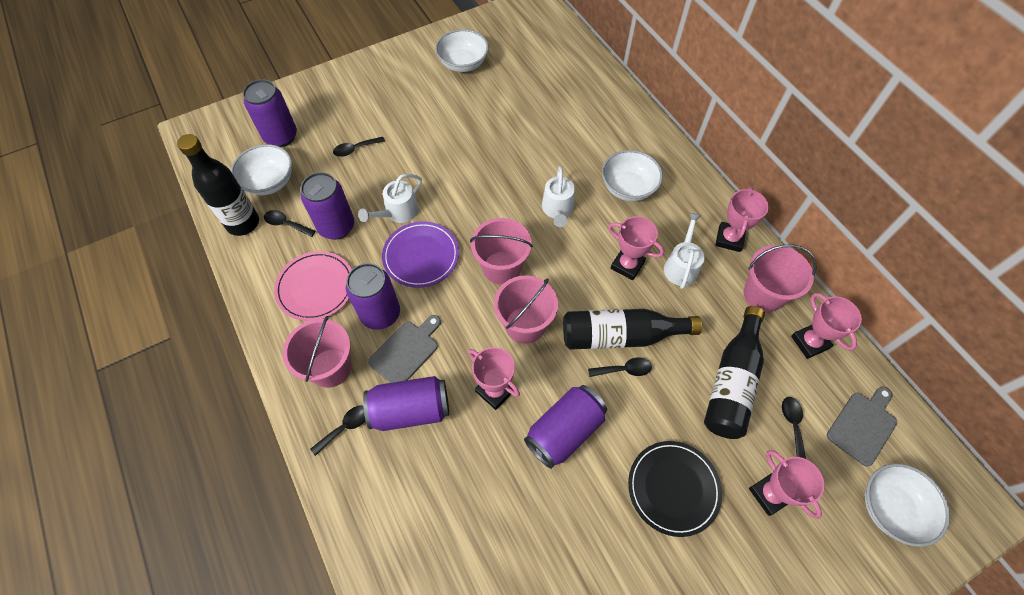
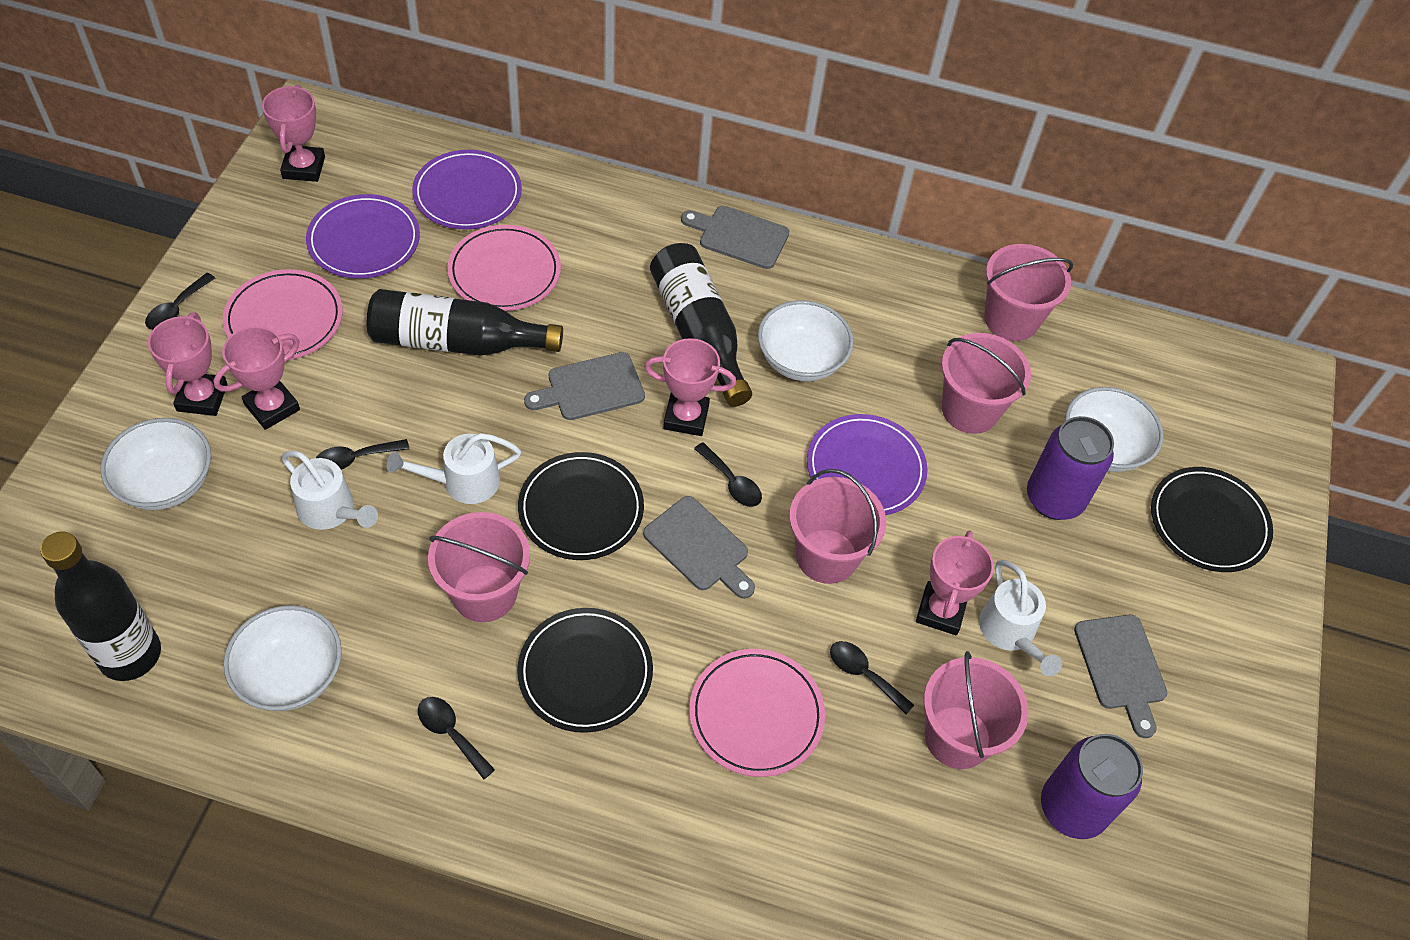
black plate: 1 -> 3
grey cutting board: 2 -> 4
pink bucket: 4 -> 5
pink plate: 1 -> 3
purple can: 5 -> 2
purple plate: 1 -> 3

